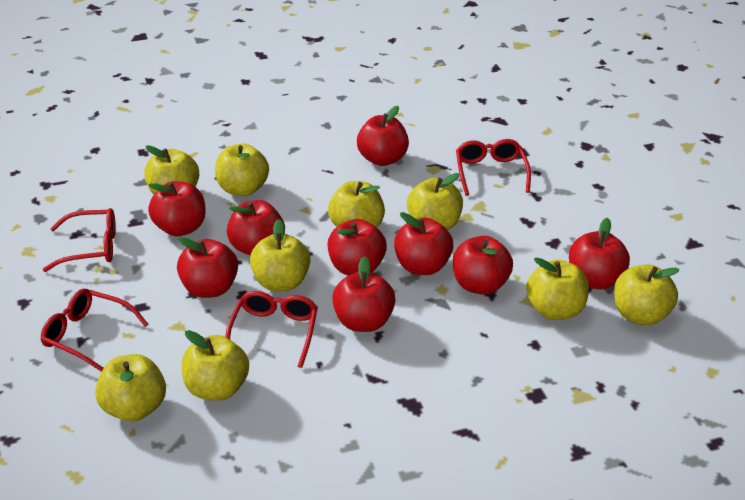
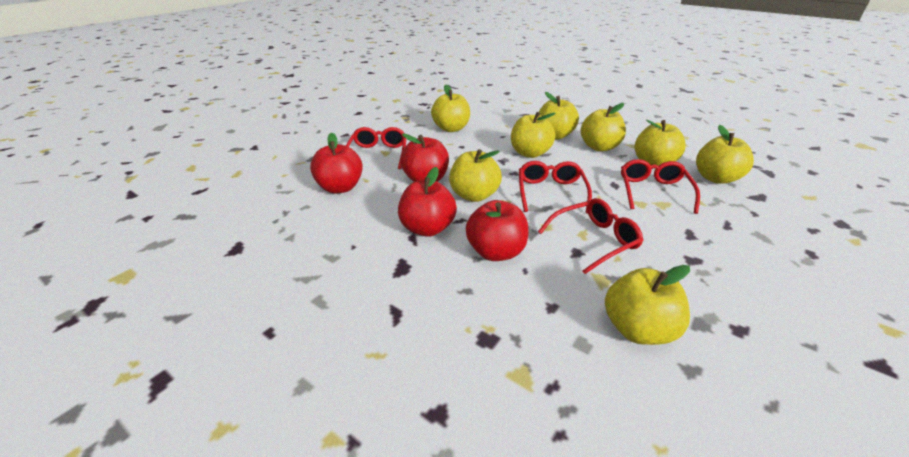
red apple: 9 -> 4
yellow apple: 9 -> 8

